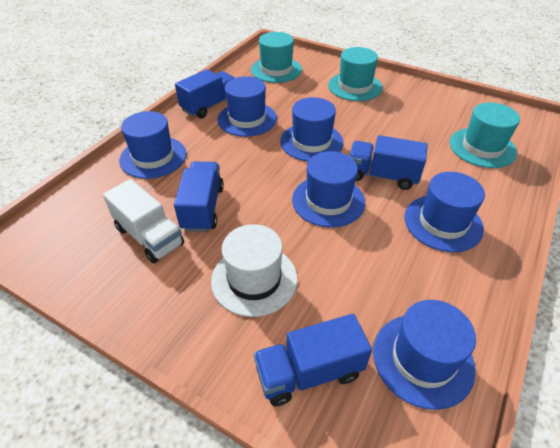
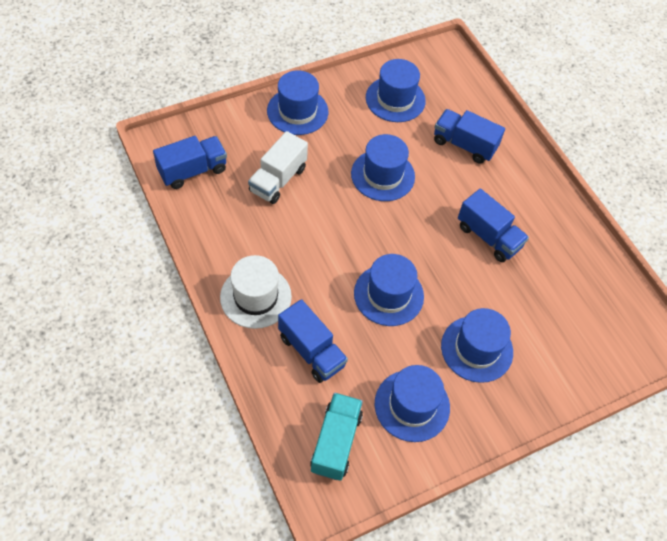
turquoise hat: 3 -> 0
turquoise truck: 0 -> 1

